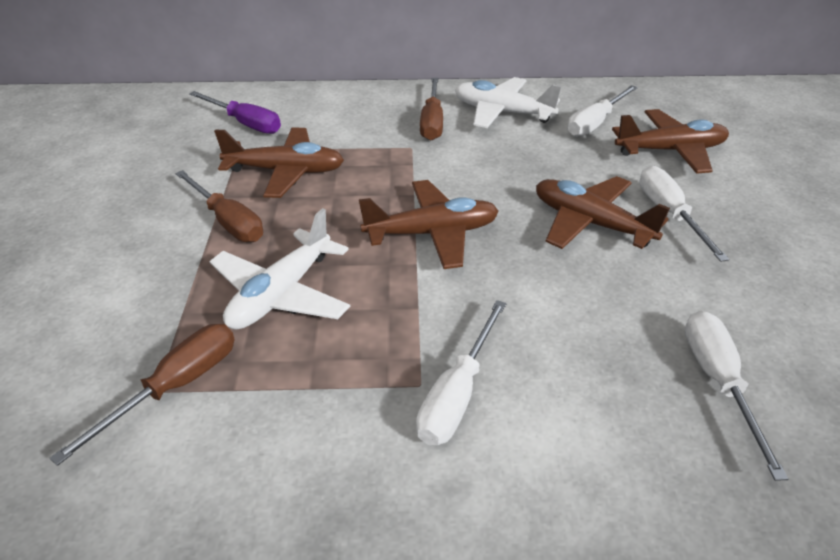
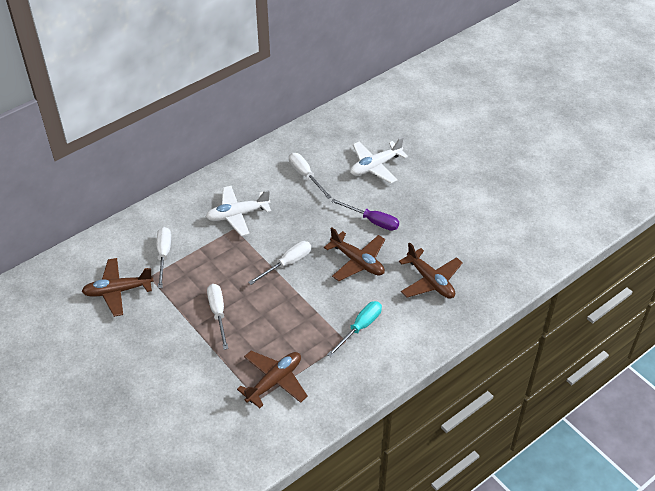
brown screwdriver: 3 -> 0
turquoise screwdriver: 0 -> 1

